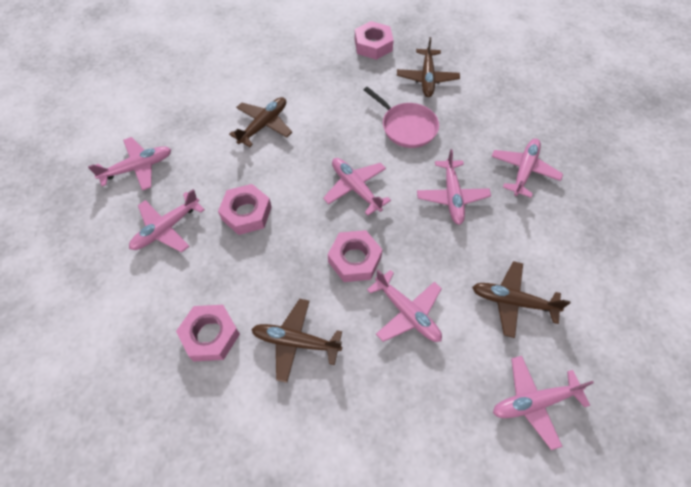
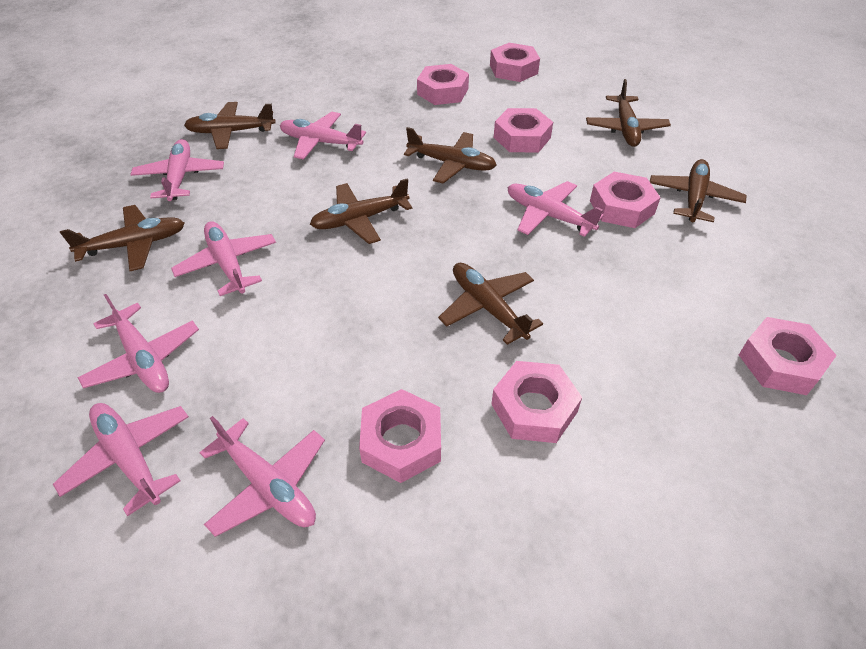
brown plane: 4 -> 7
pink nut: 4 -> 7
pink pan: 1 -> 0

